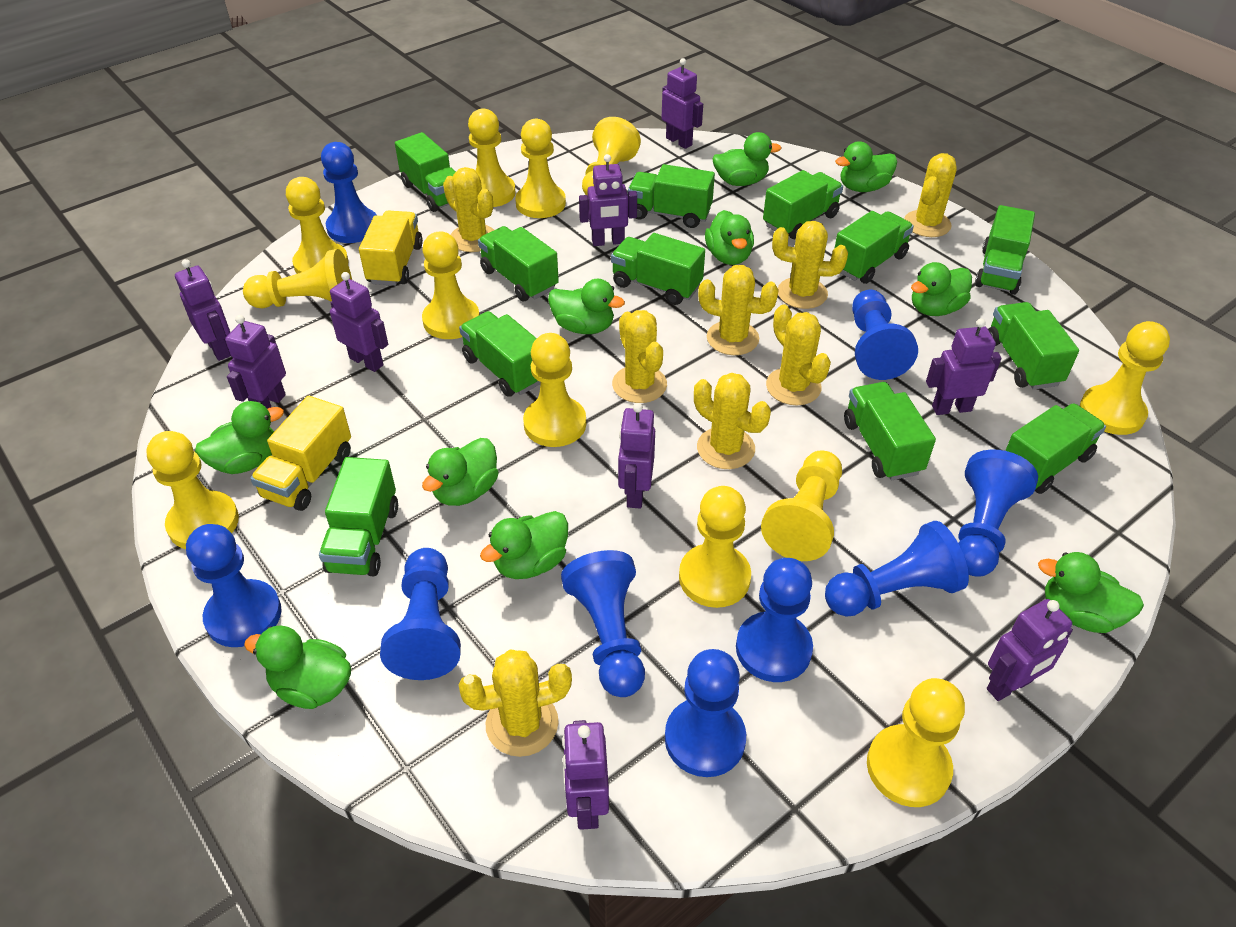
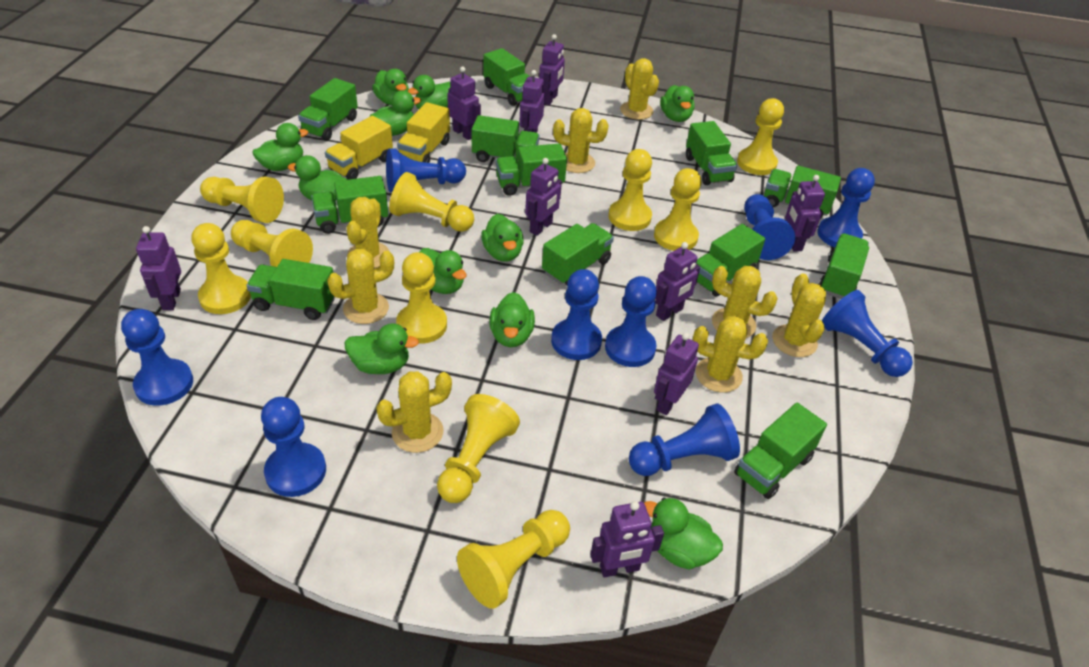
green duck: 10 -> 11
yellow pawn: 12 -> 10

